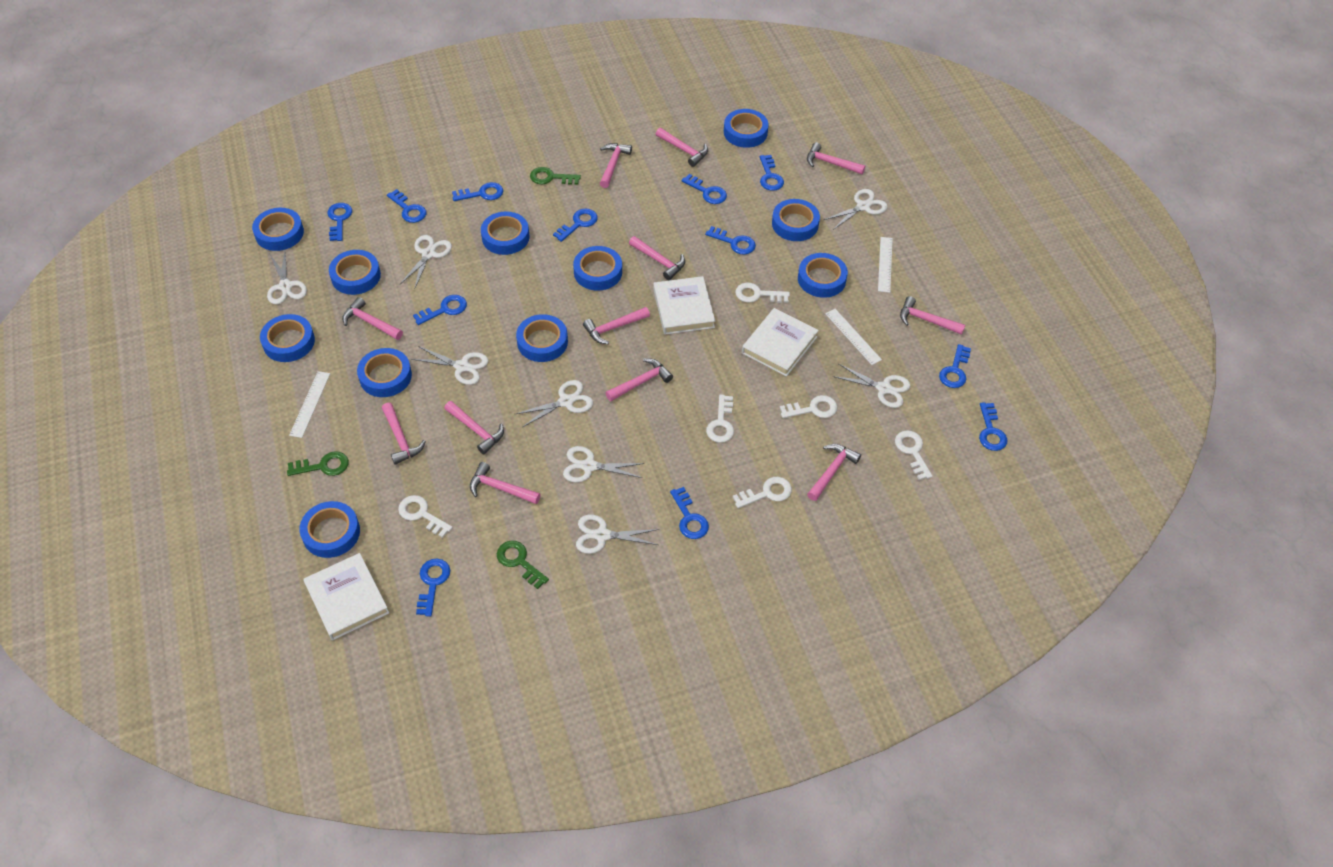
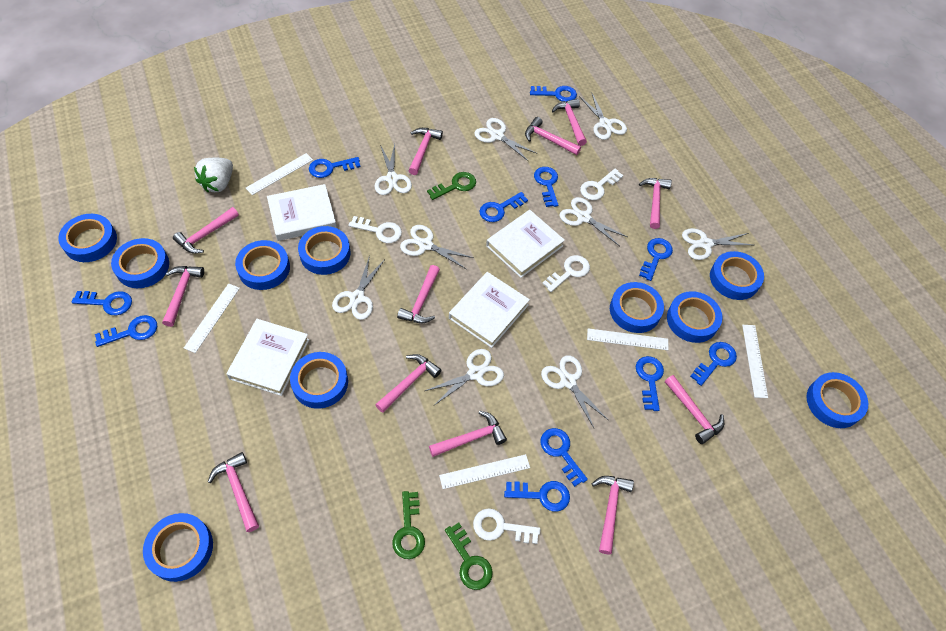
blue key: 12 -> 11
blue tape: 11 -> 10
white book: 3 -> 4
white key: 6 -> 4
white ruler: 3 -> 5
white scissors: 8 -> 9
white strawberry: 0 -> 1

